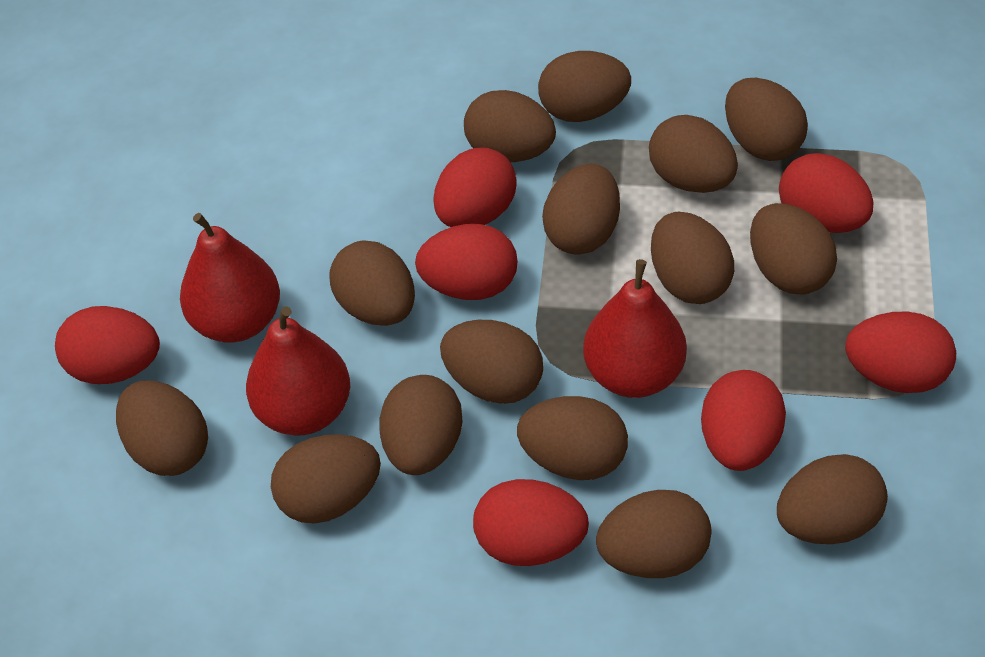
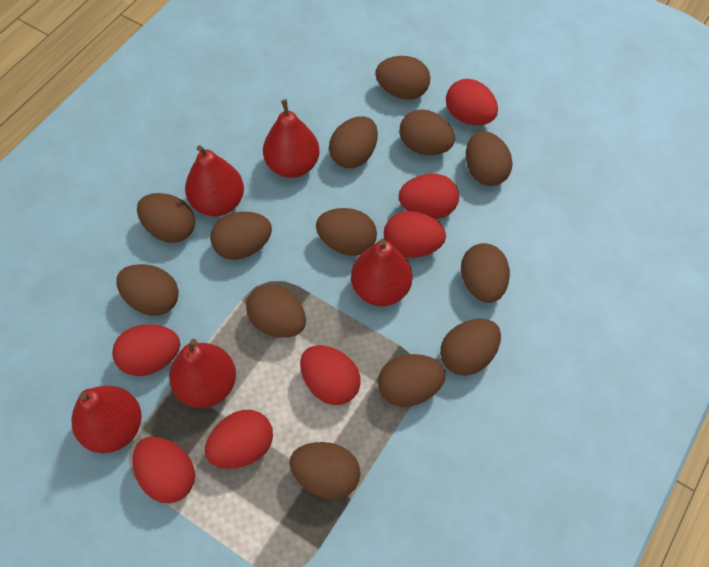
brown egg: 15 -> 13
red pear: 3 -> 5

